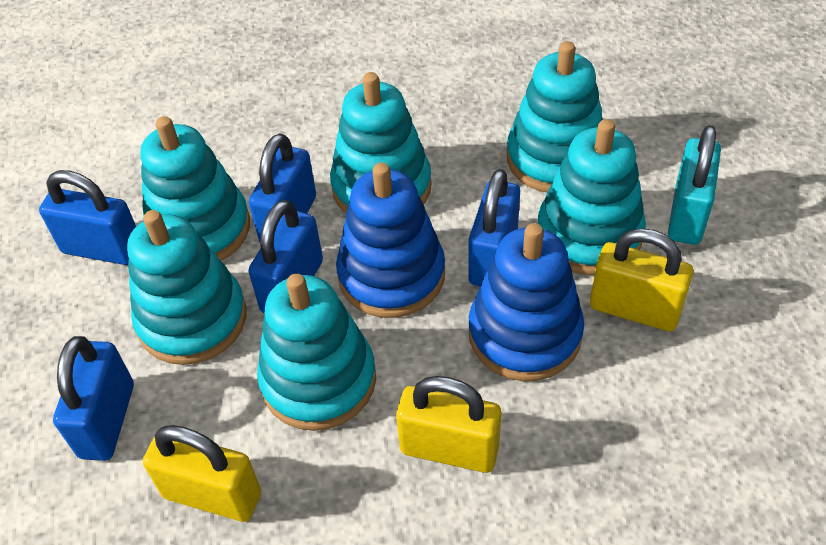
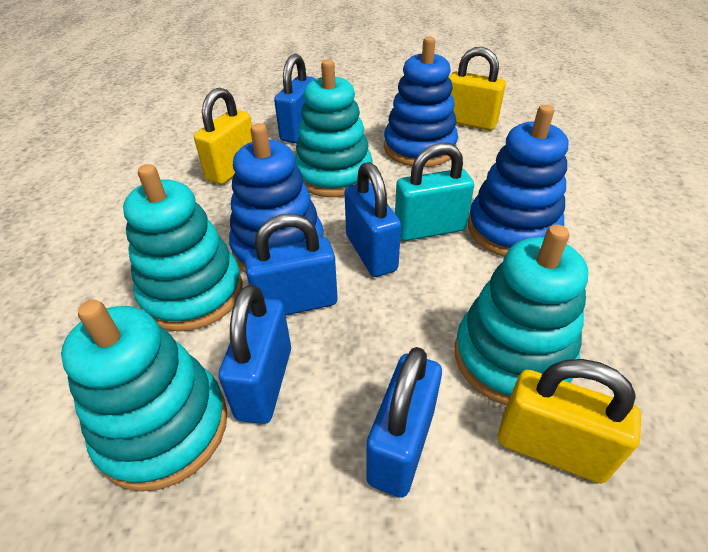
blue stacking toy: 2 -> 3
turquoise stacking toy: 6 -> 4

